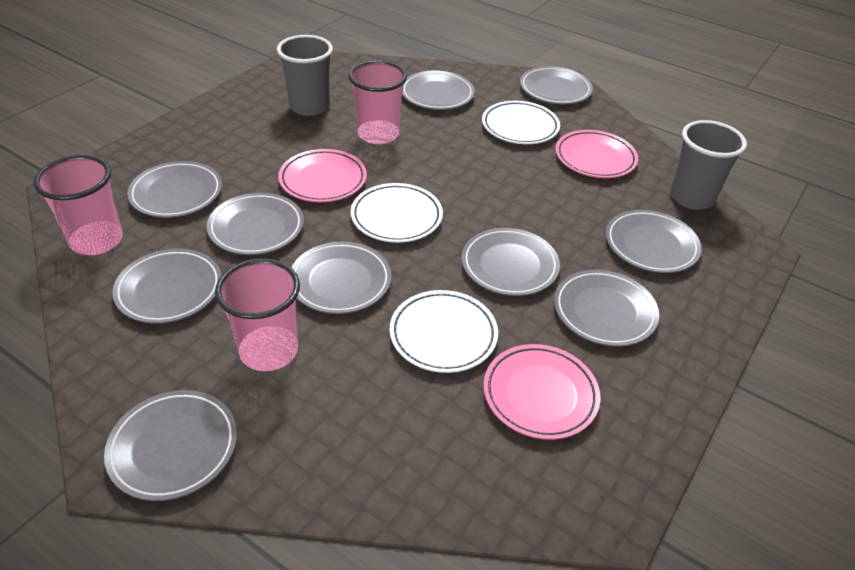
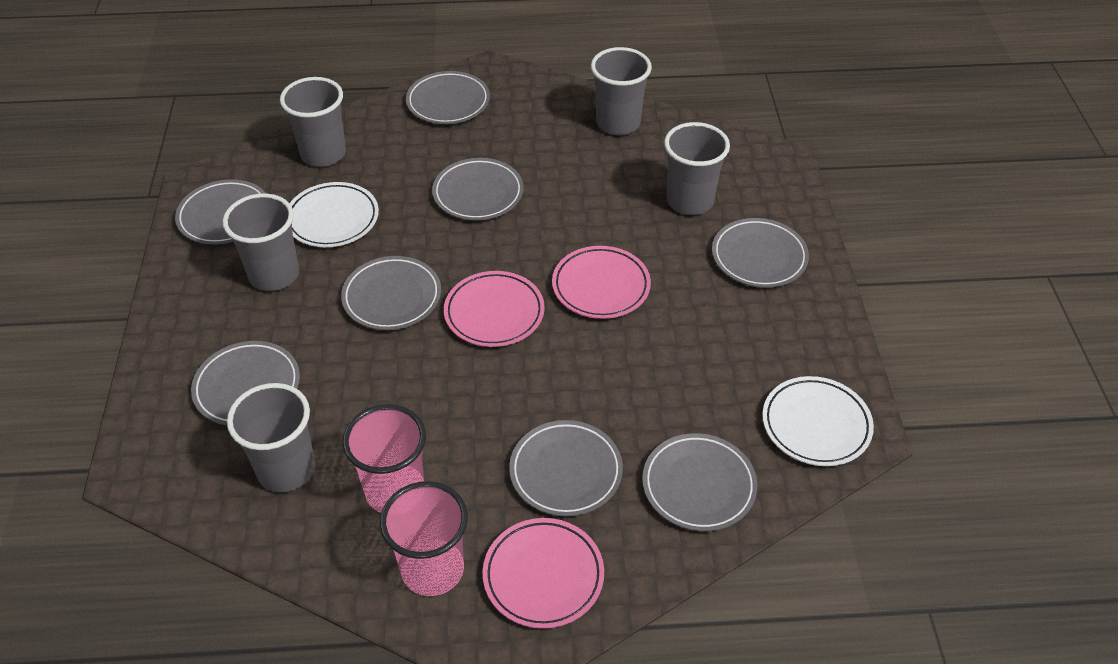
grey cup: 2 -> 5
grey plate: 10 -> 8
pink cup: 3 -> 2
white plate: 3 -> 2

